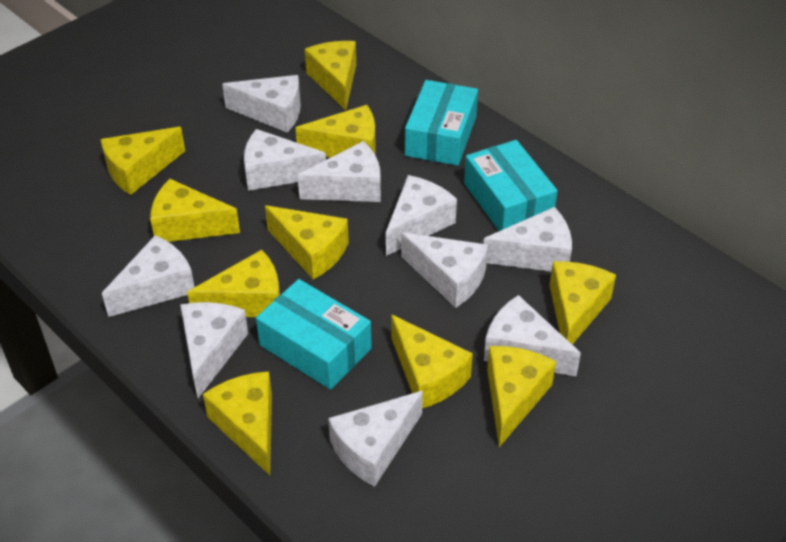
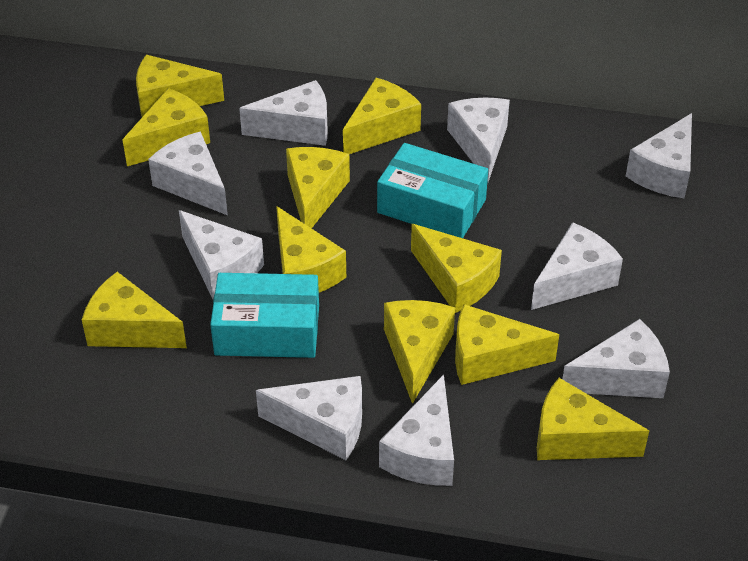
turquoise box: 3 -> 2
white cheese: 10 -> 9

